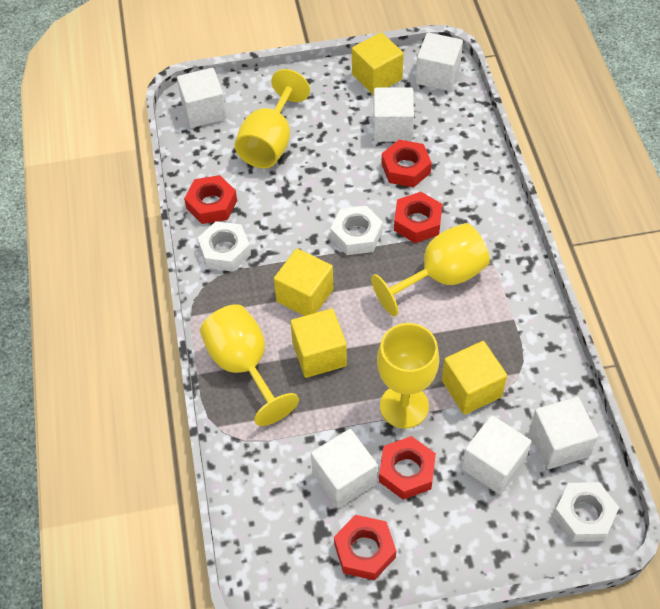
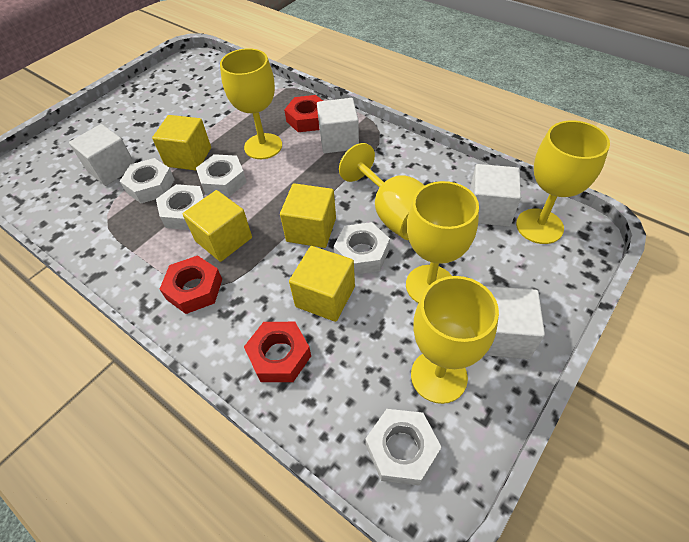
red nut: 5 -> 3
white cube: 6 -> 4
white nut: 3 -> 5
yellow goblet: 4 -> 5

